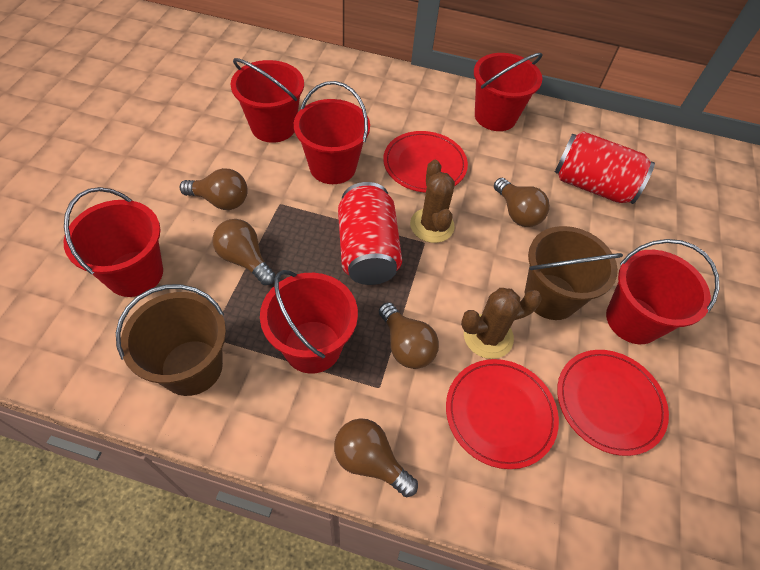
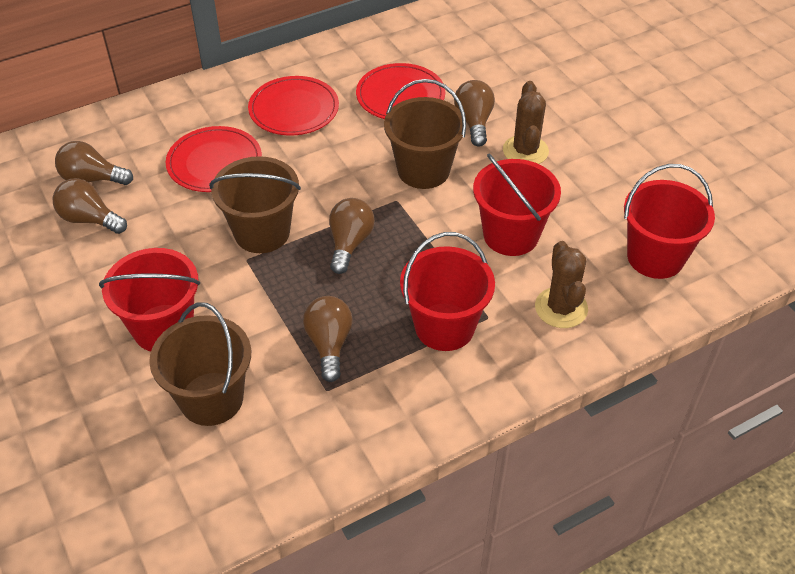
brown bucket: 2 -> 3
red bucket: 6 -> 4
red can: 2 -> 0

